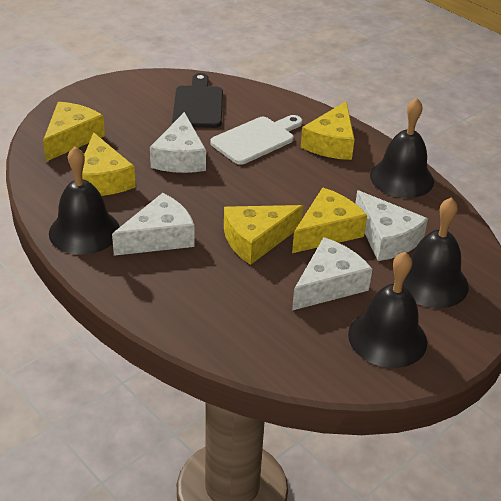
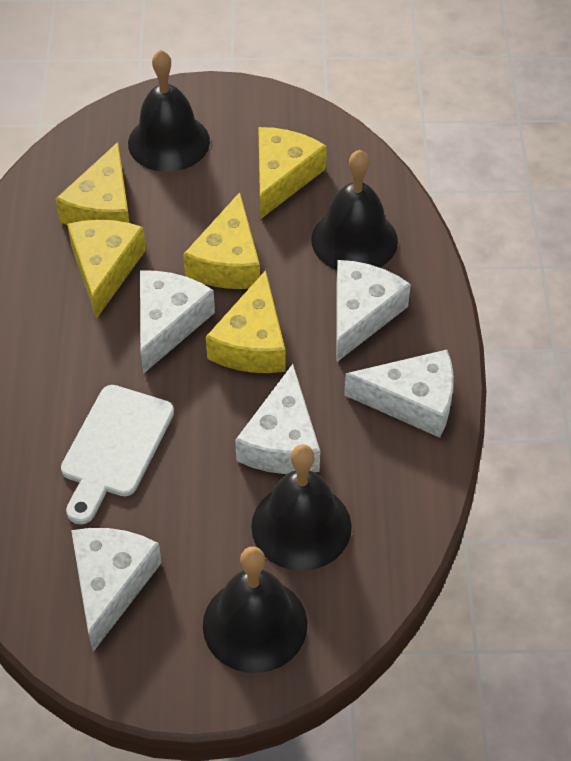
black cutting board: 1 -> 0
white cheese: 4 -> 5

